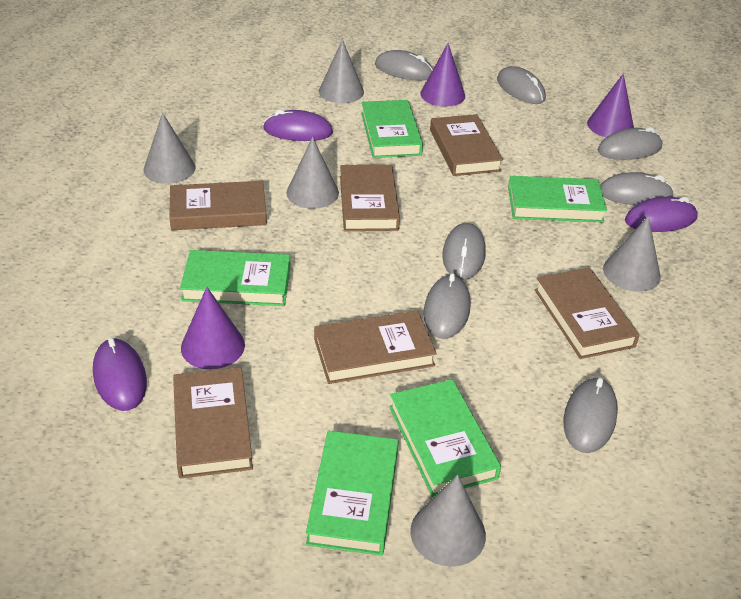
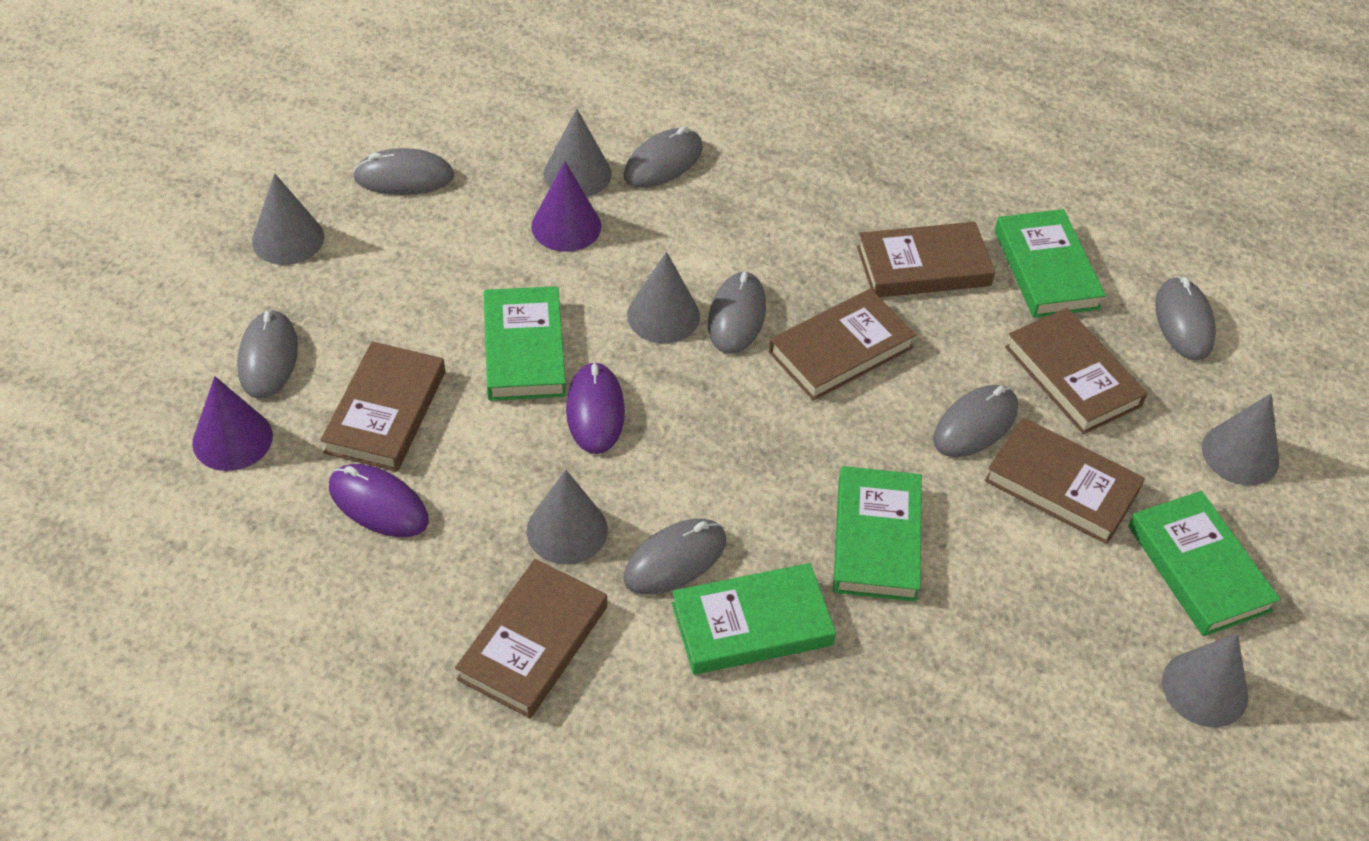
grey cone: 5 -> 6
purple cone: 3 -> 2
purple mouse: 3 -> 2

